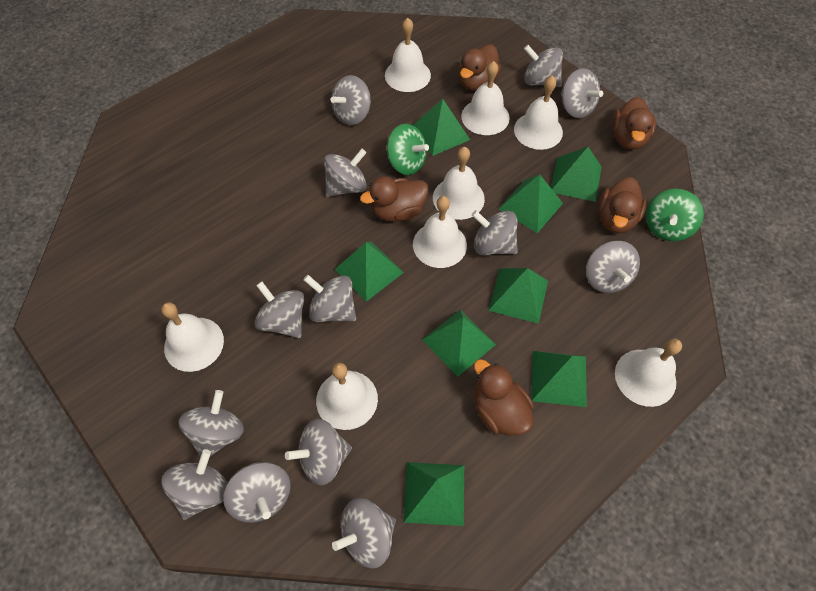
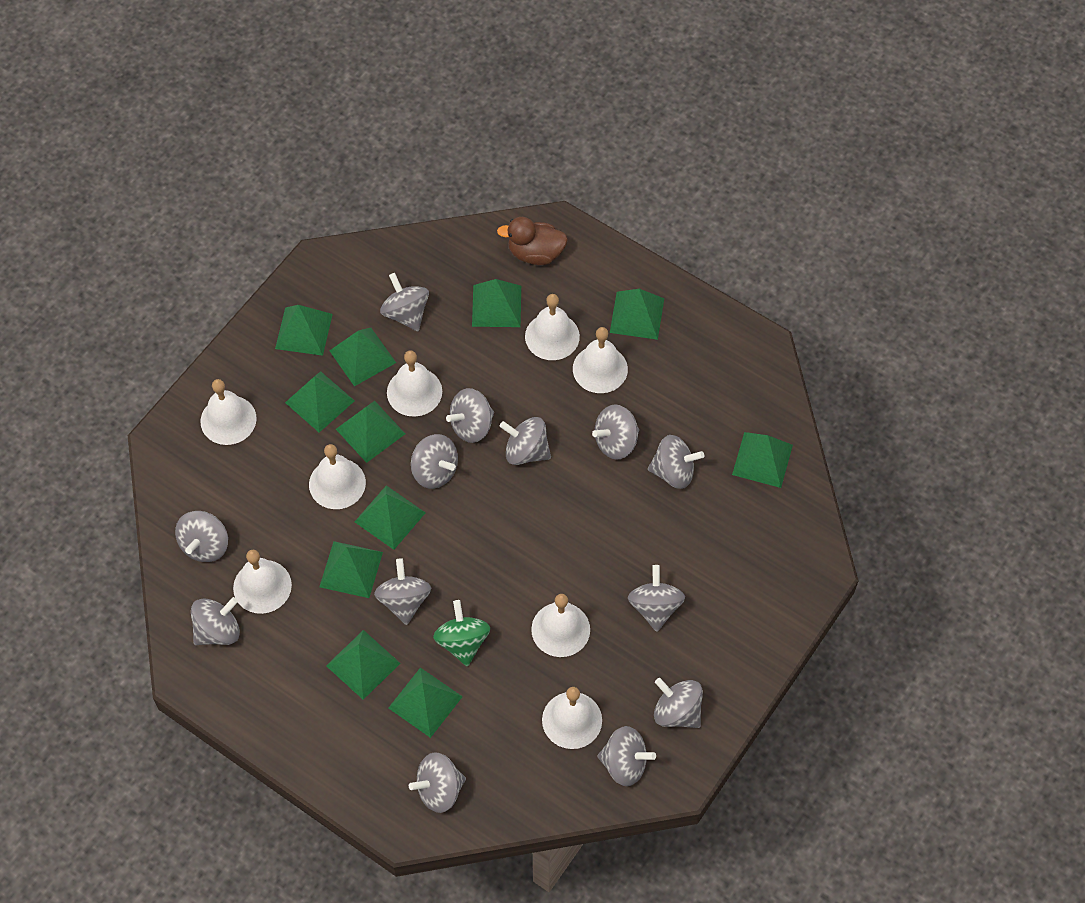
brown duck: 5 -> 1
green pyramid: 8 -> 11
green spinning top: 2 -> 1

